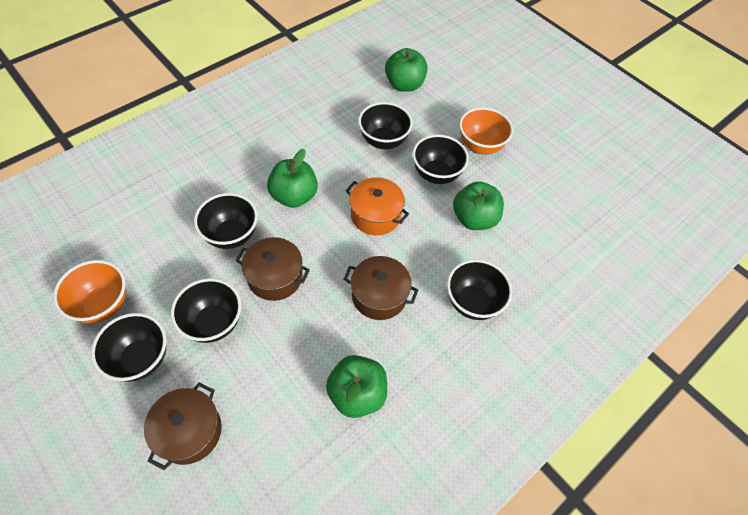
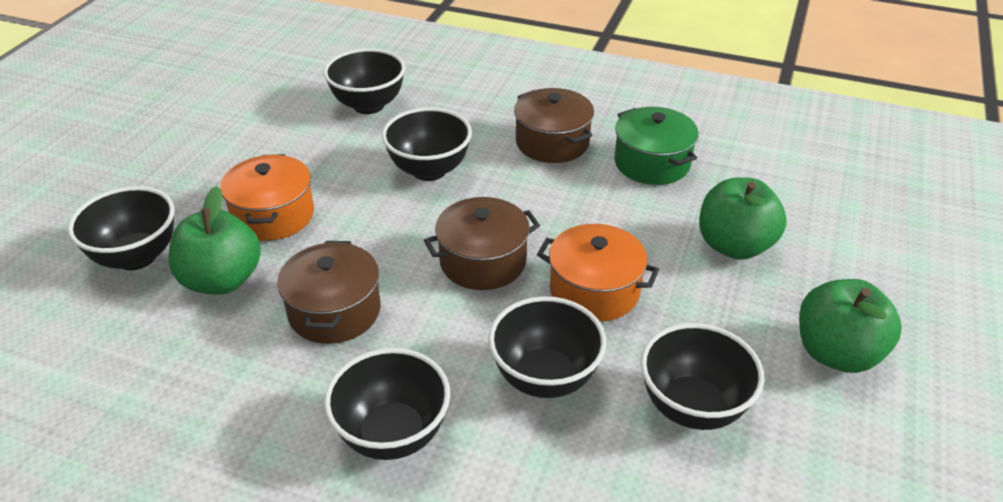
green apple: 4 -> 3
green pot: 0 -> 1
orange bowl: 2 -> 0
orange pot: 1 -> 2

